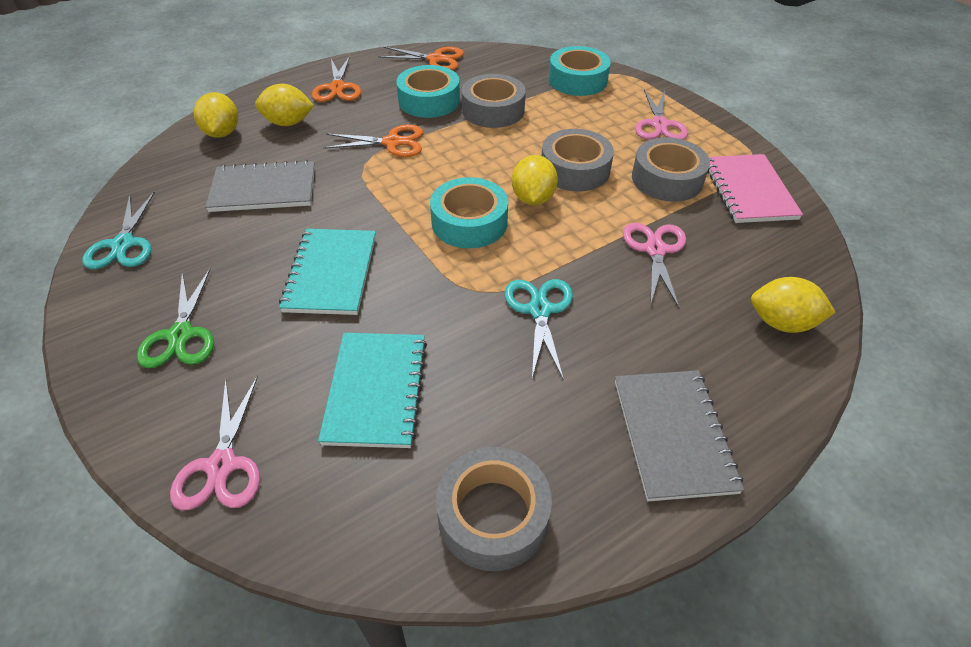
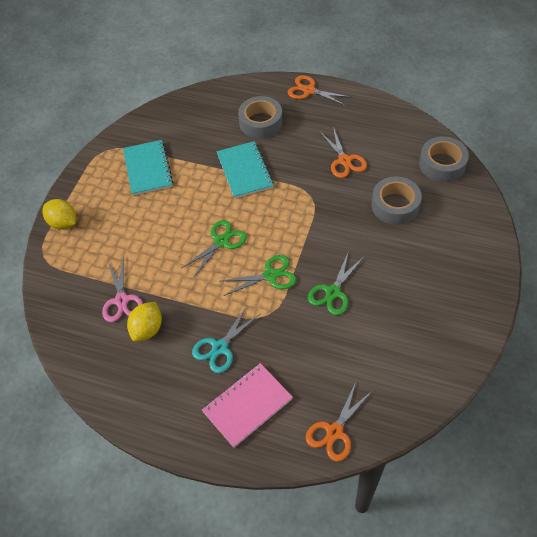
green scissors: 1 -> 3
grey notebook: 2 -> 0
grey tape: 4 -> 3
pink scissors: 3 -> 1
turquoise scissors: 2 -> 1
turquoise tape: 3 -> 0
yellow lemon: 4 -> 2

